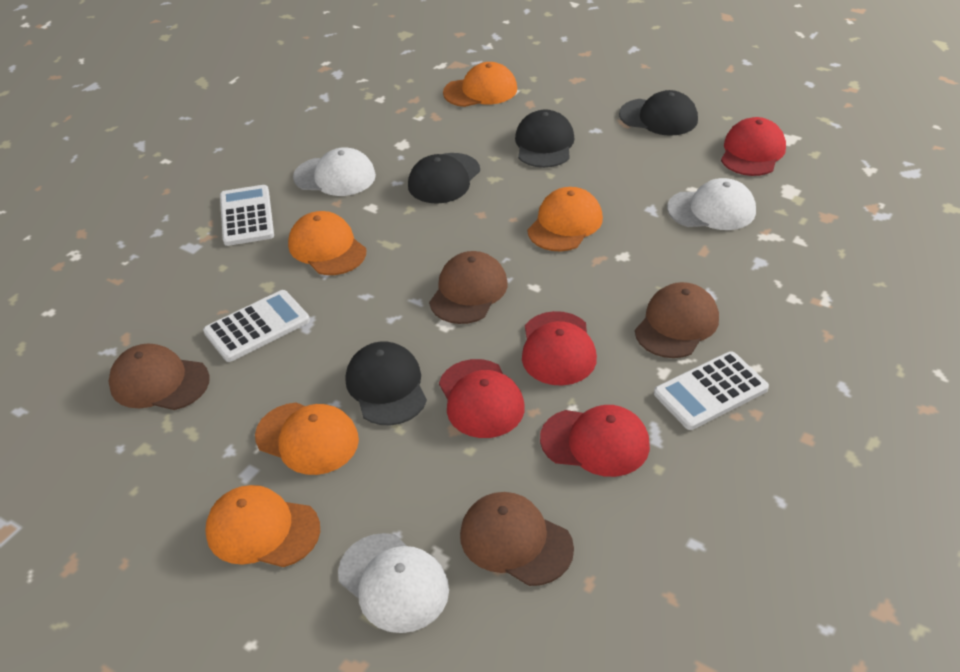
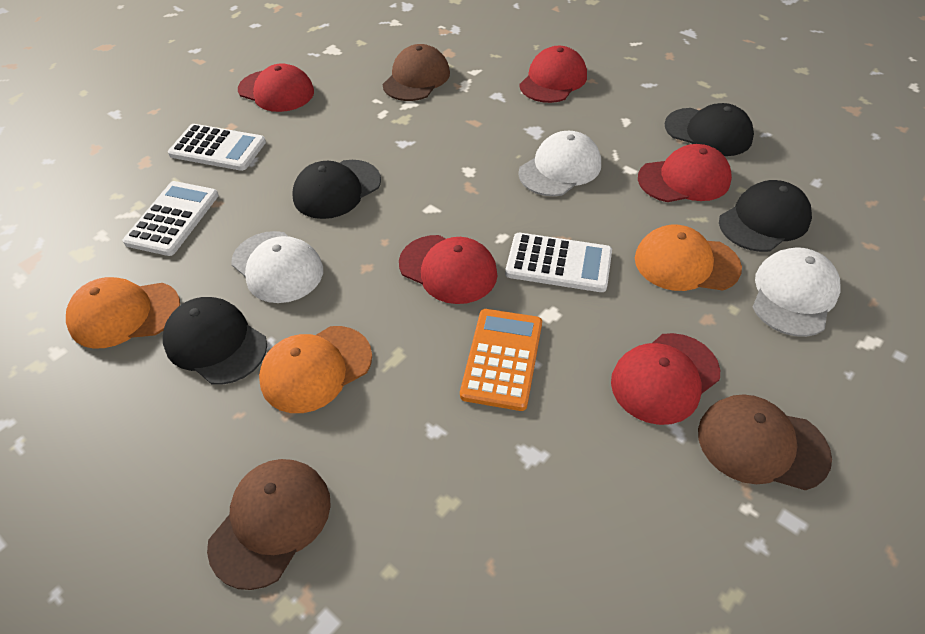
brown cap: 4 -> 3
orange calculator: 0 -> 1
orange cap: 5 -> 3
red cap: 4 -> 5

